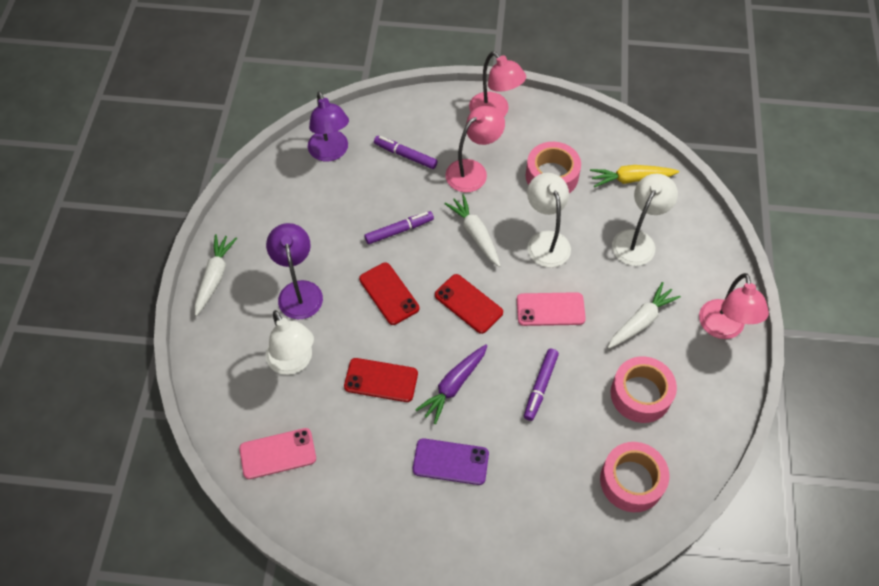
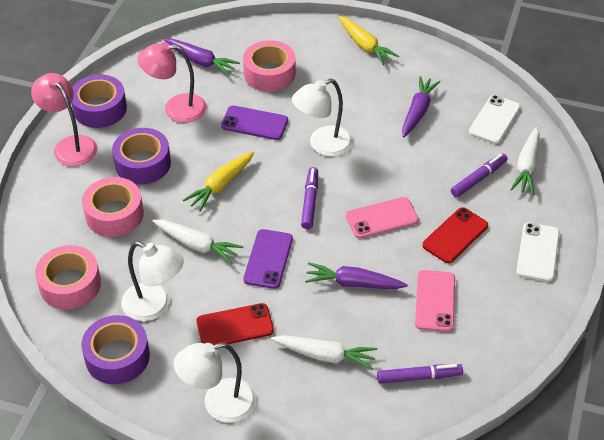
pink lamp: 3 -> 2
purple carrot: 1 -> 3
purple lamp: 2 -> 0
purple phone: 1 -> 2
purple tape: 0 -> 3
red phone: 3 -> 2
white phone: 0 -> 2
yellow carrot: 1 -> 2

